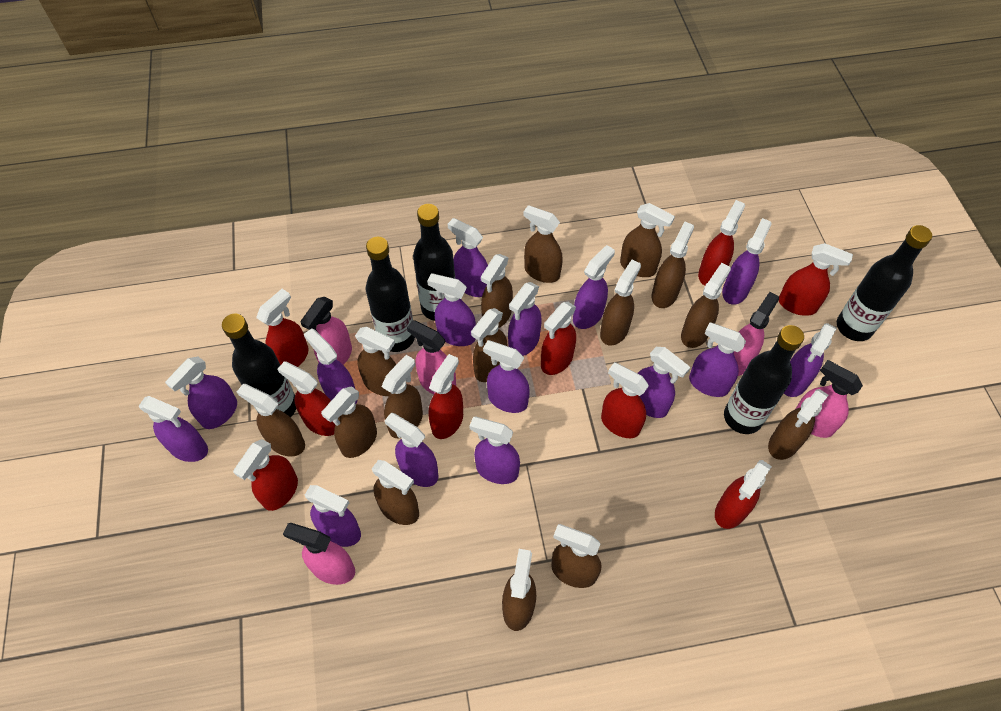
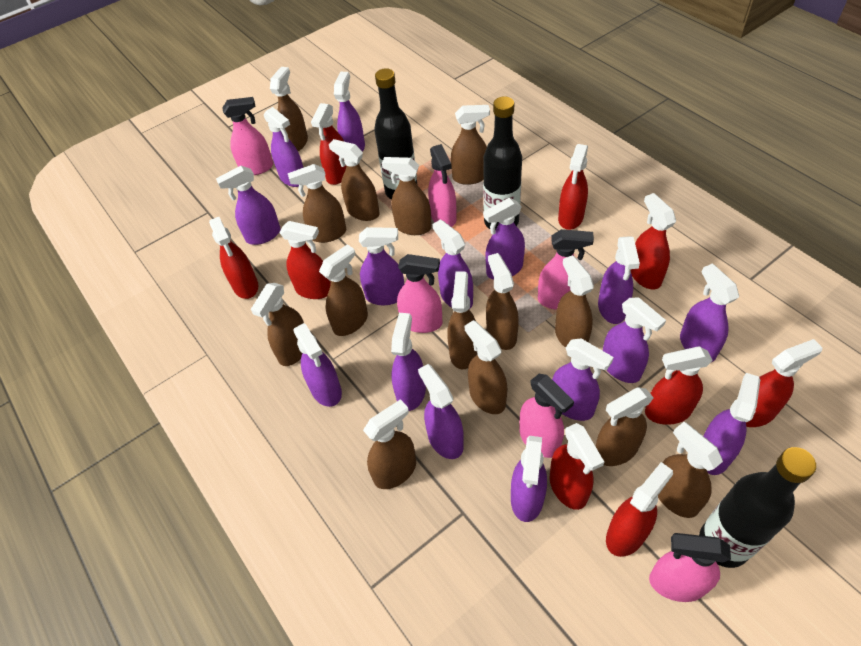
black bottle: 5 -> 3
brown spray bottle: 15 -> 14
pink spray bottle: 5 -> 6

